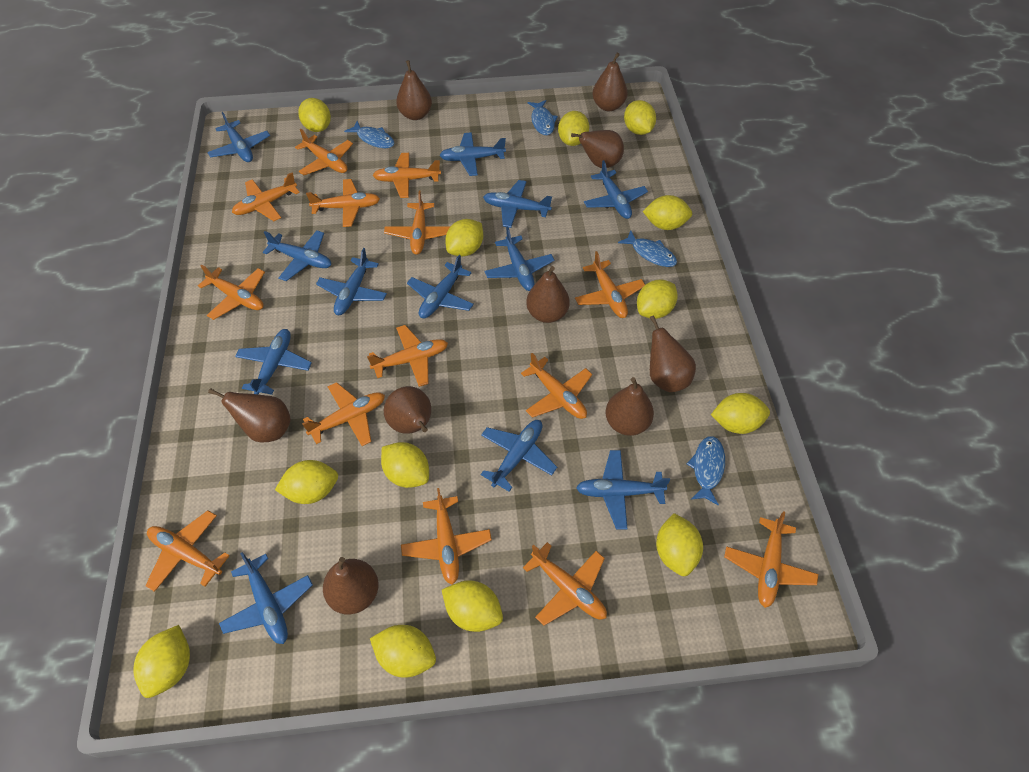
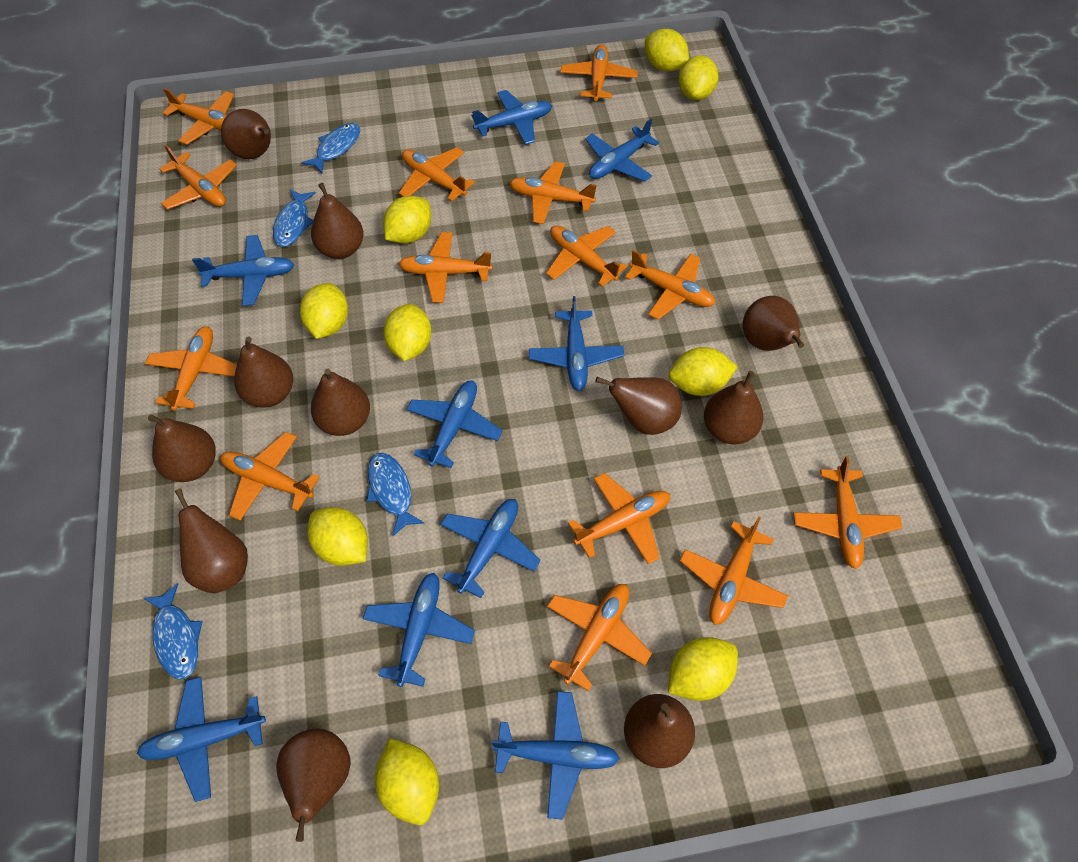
blue plane: 12 -> 9
brown pear: 9 -> 11
yellow lemon: 13 -> 9

